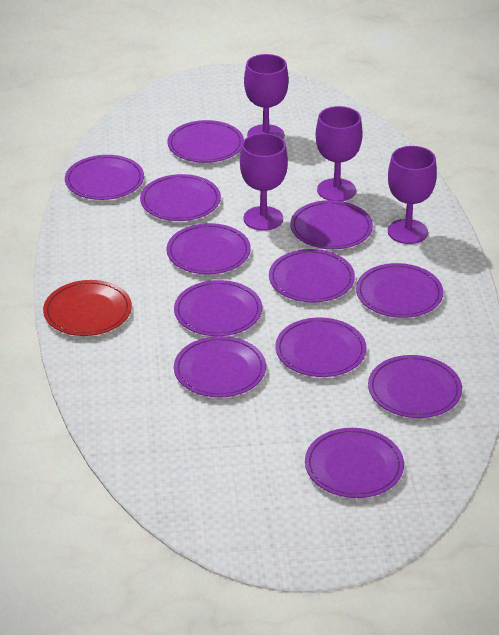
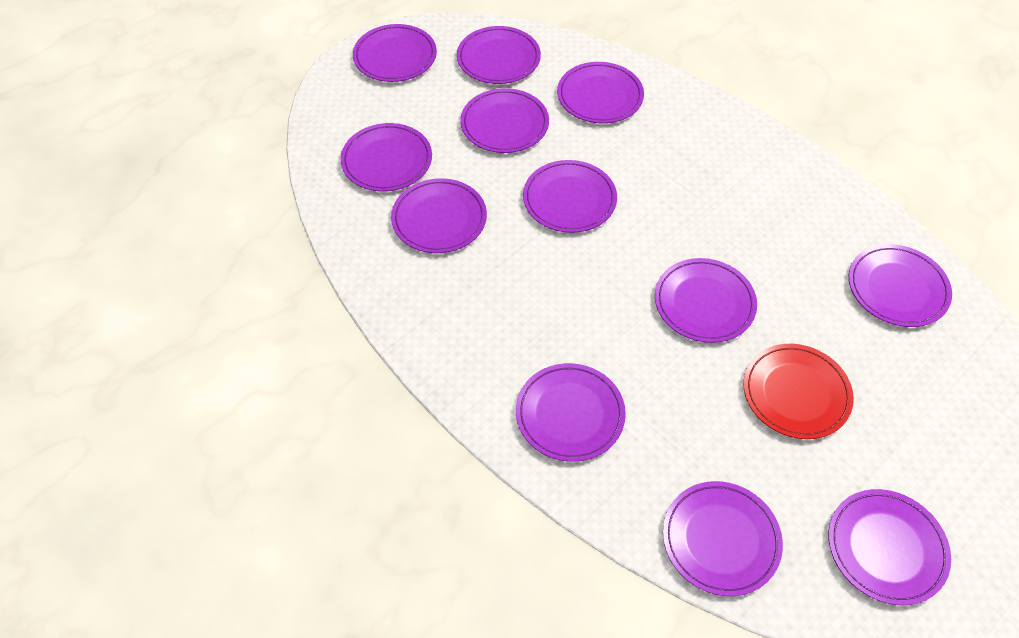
purple goblet: 4 -> 0

